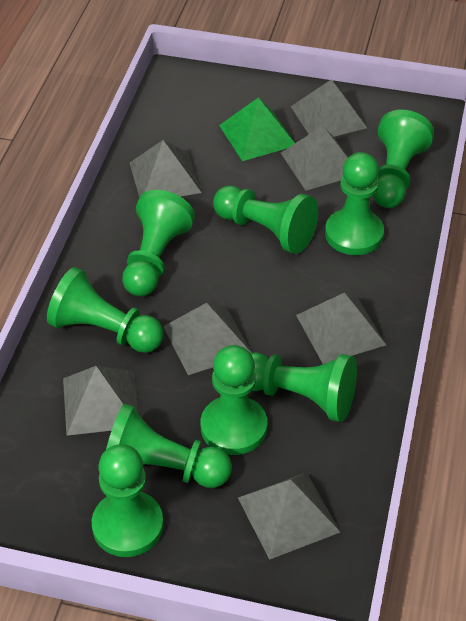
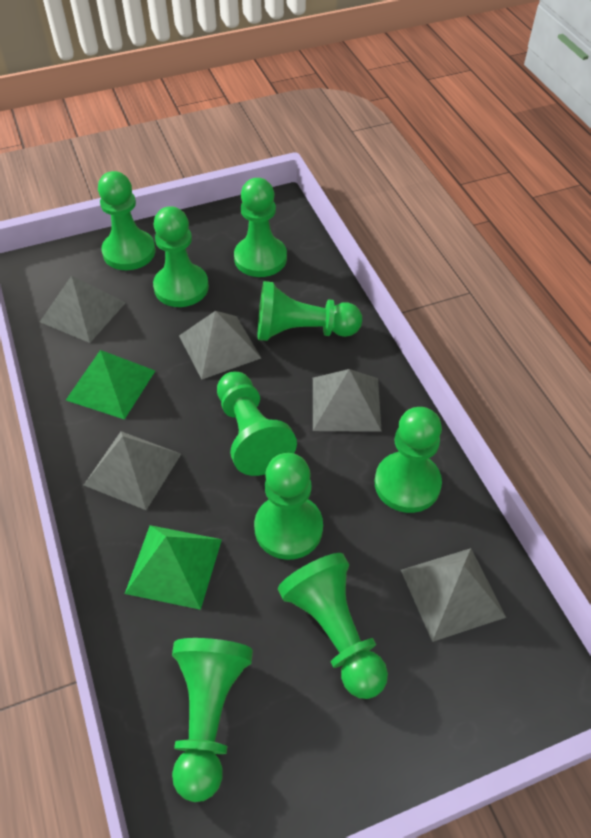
green pyramid: 1 -> 2
grey pyramid: 7 -> 5

